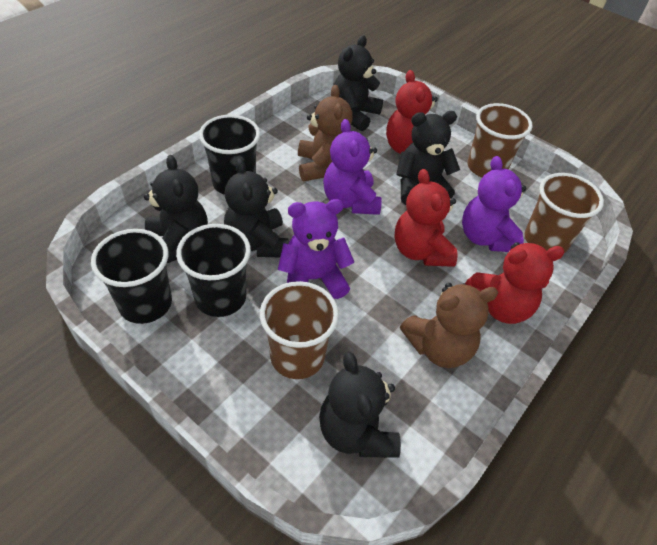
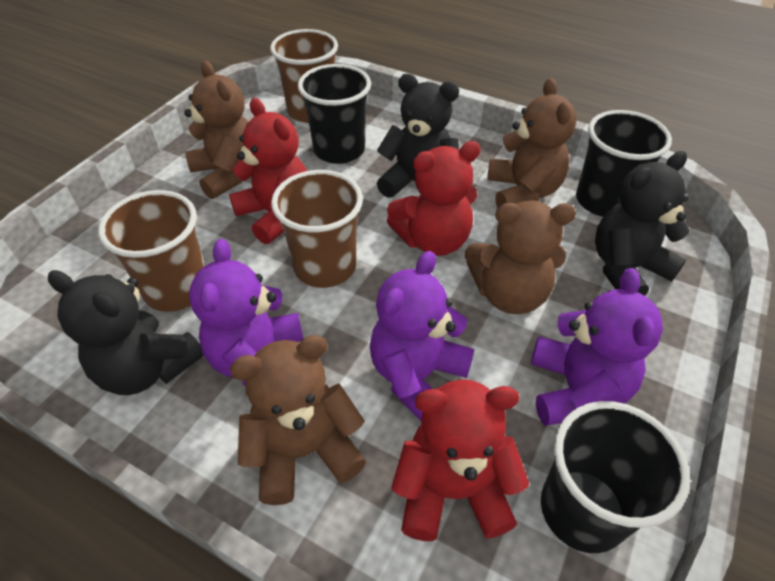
black teddy bear: 5 -> 3
brown teddy bear: 2 -> 4

